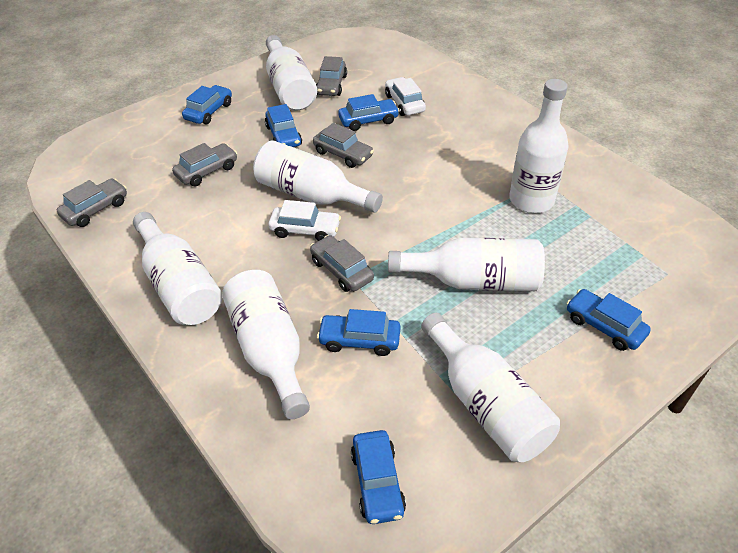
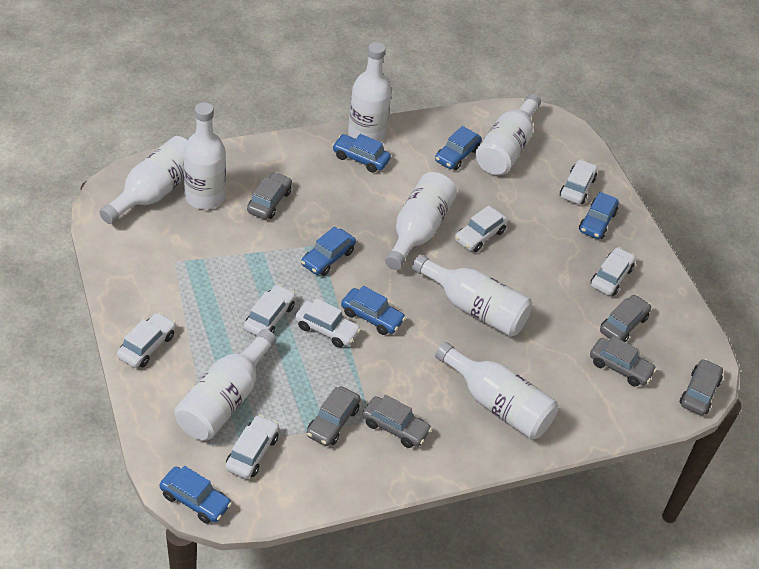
grey car: 5 -> 6
white bottle: 7 -> 8
white car: 2 -> 7

